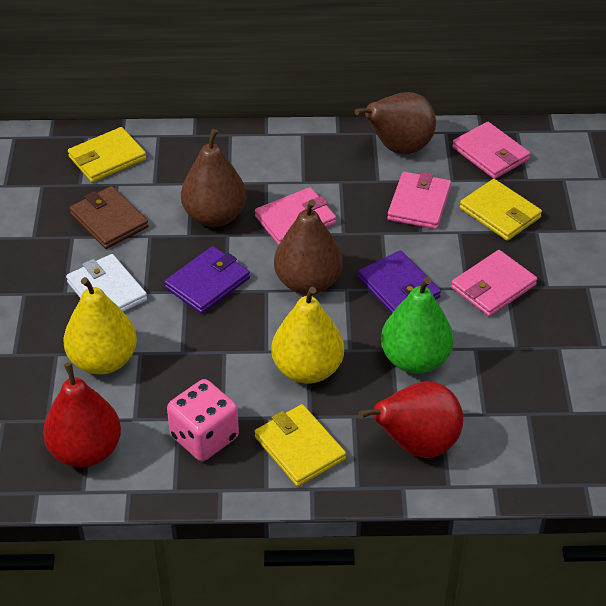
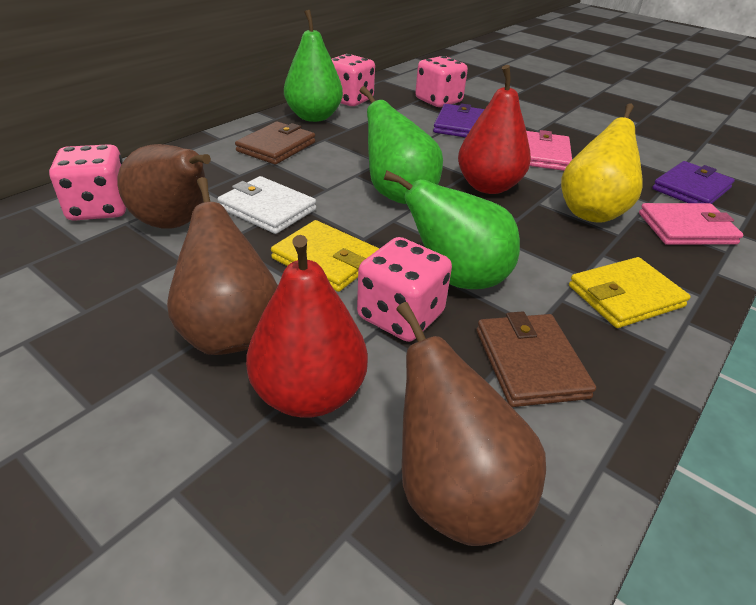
brown wallet: 1 -> 2
green pear: 1 -> 3
pink dice: 1 -> 4
pink wallet: 4 -> 2
yellow pear: 2 -> 1
yellow wallet: 3 -> 2

